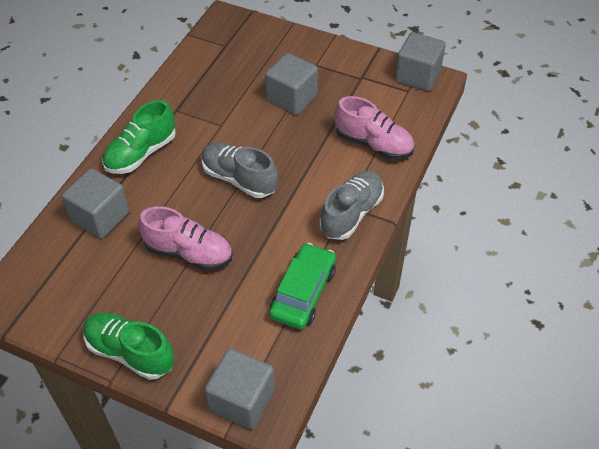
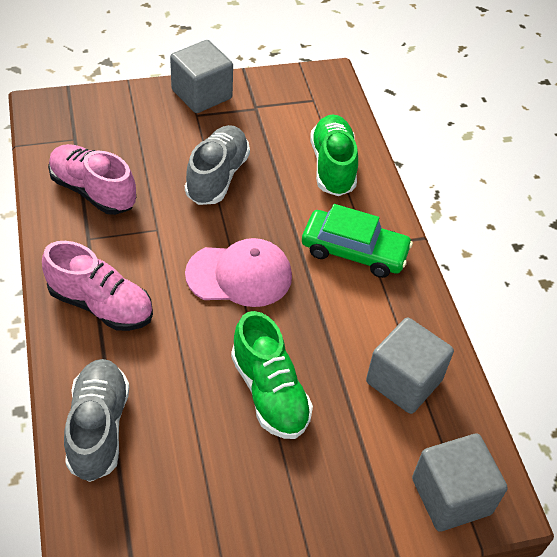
grey cube: 4 -> 3
pink cap: 0 -> 1

